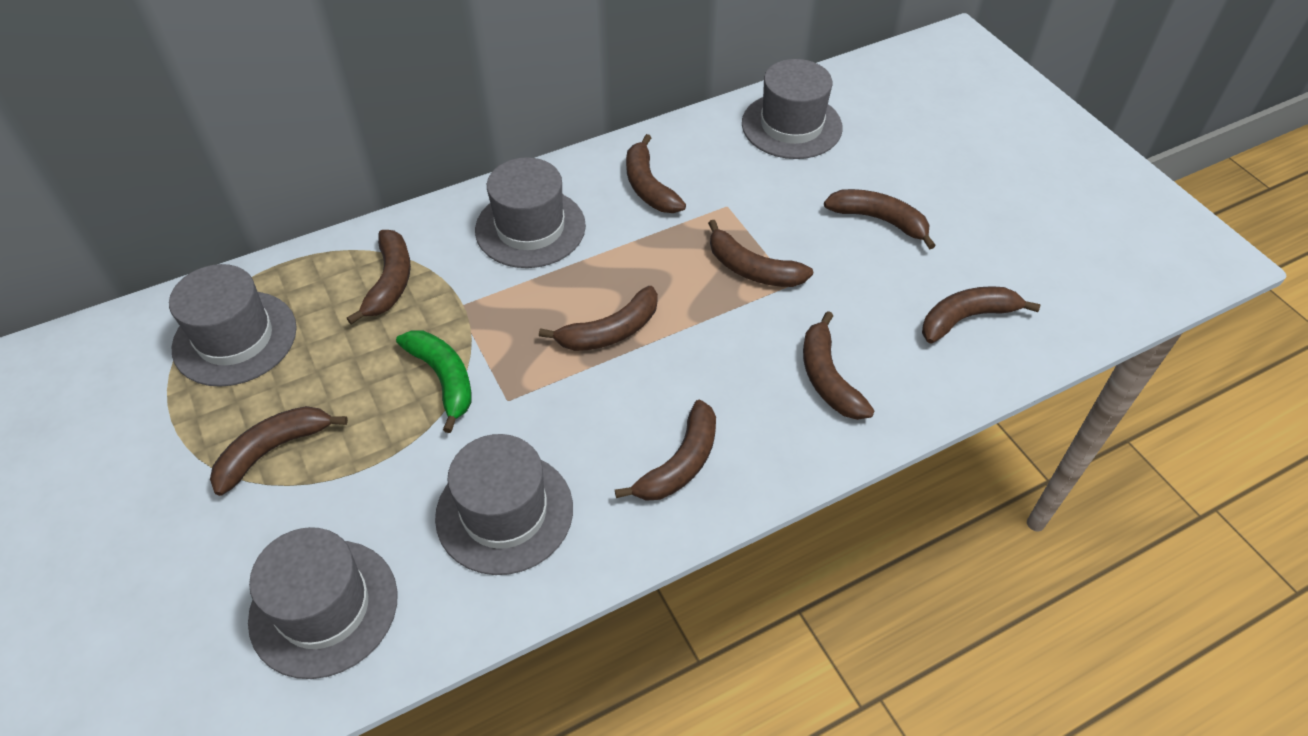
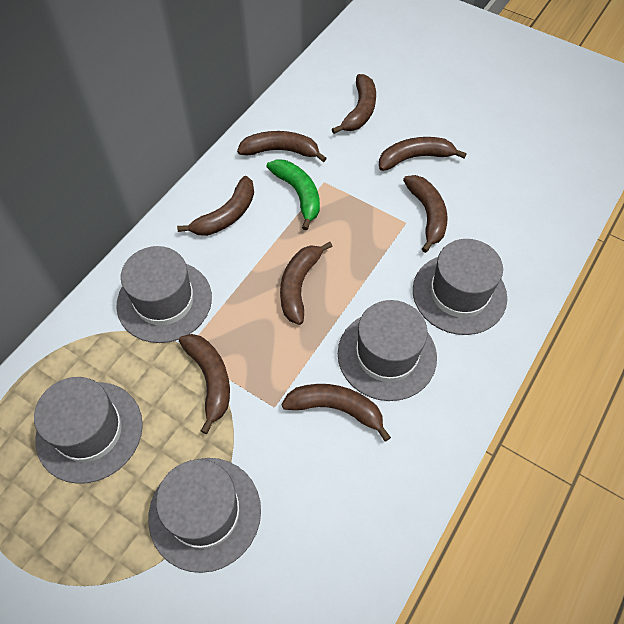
brown banana: 9 -> 8

